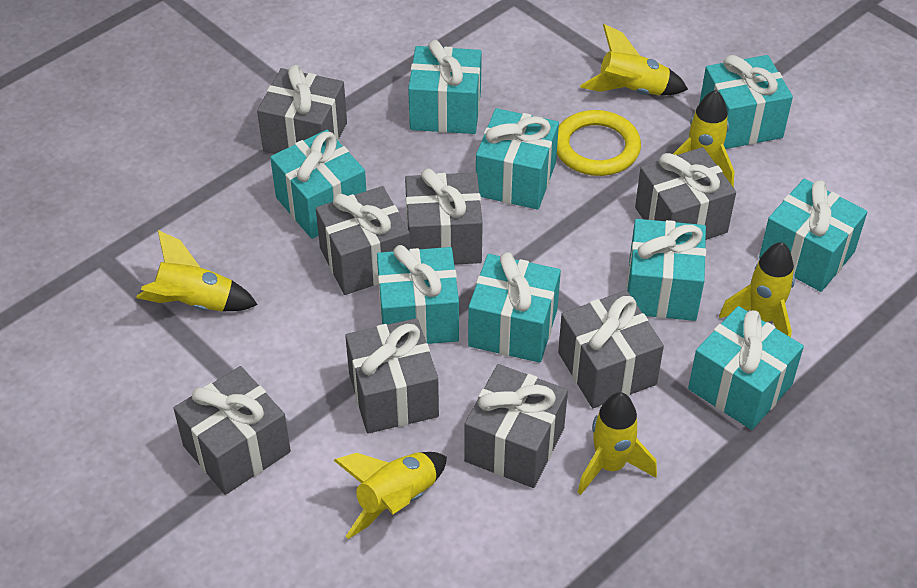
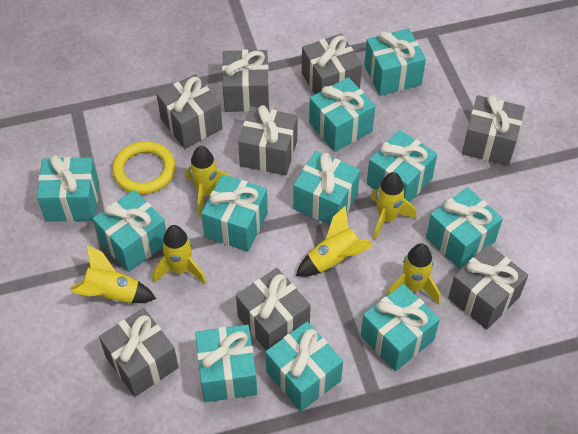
turquoise gift: 9 -> 11

